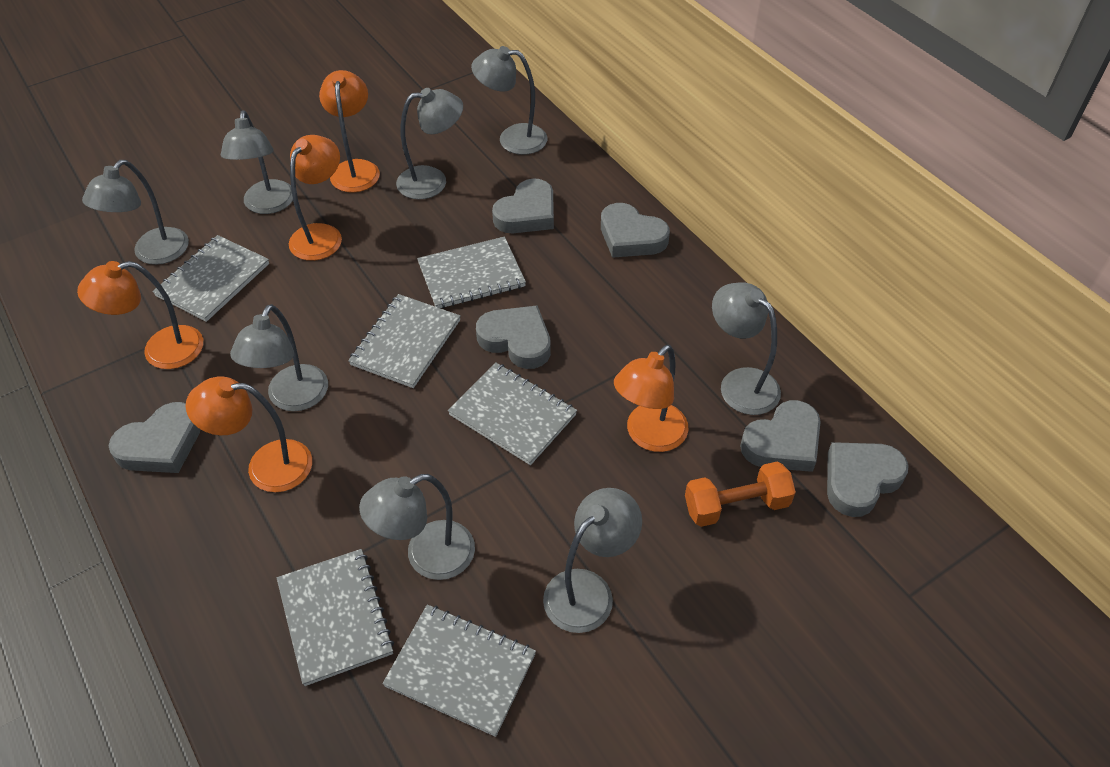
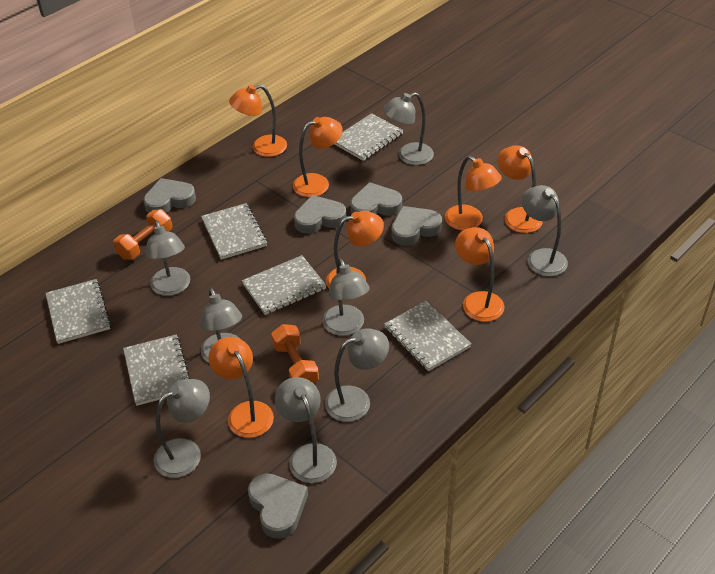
grey heart: 6 -> 5
orange dumbbell: 1 -> 2
orange lamp: 5 -> 7

